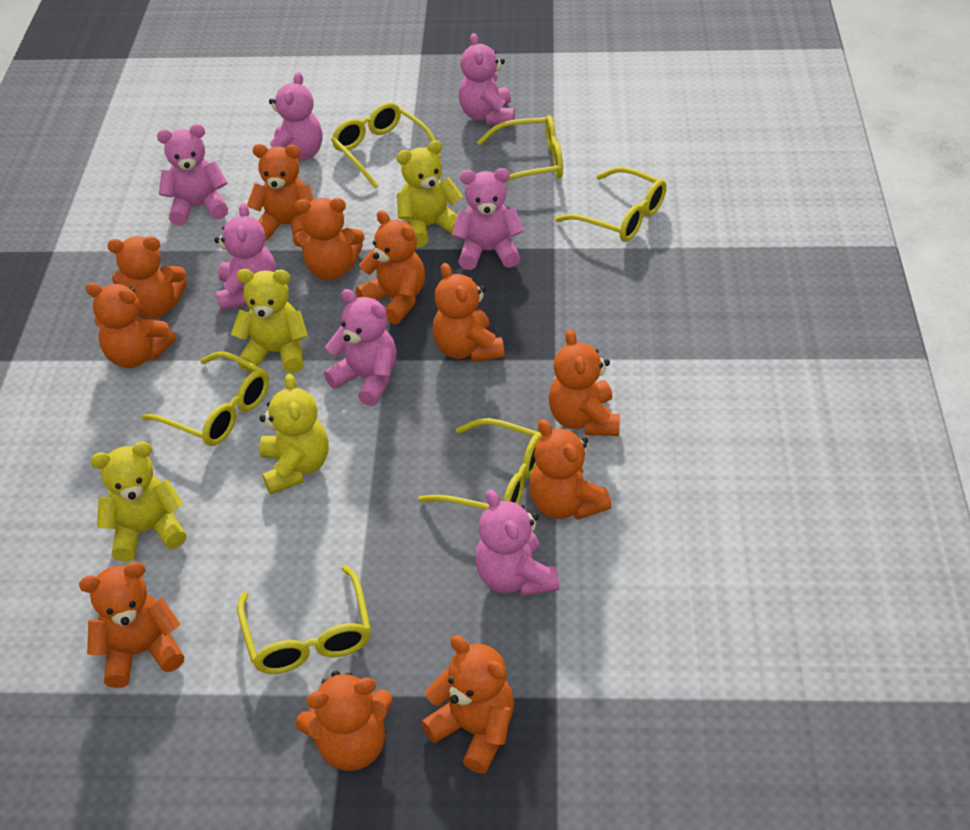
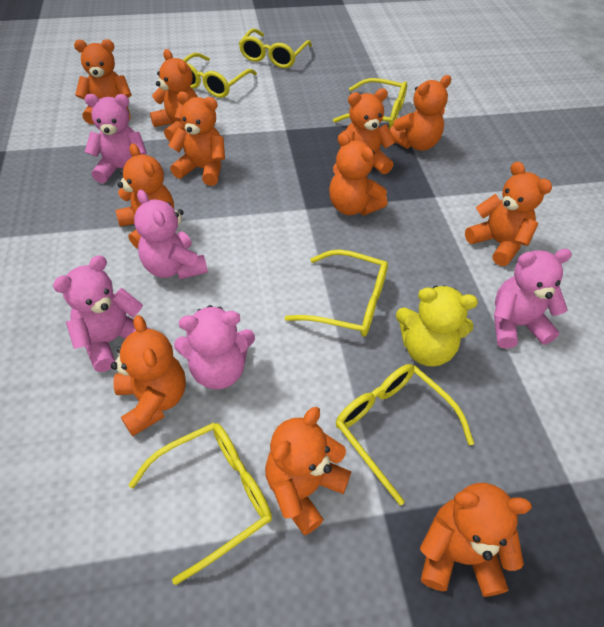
pink teddy bear: 7 -> 5
yellow teddy bear: 4 -> 1

